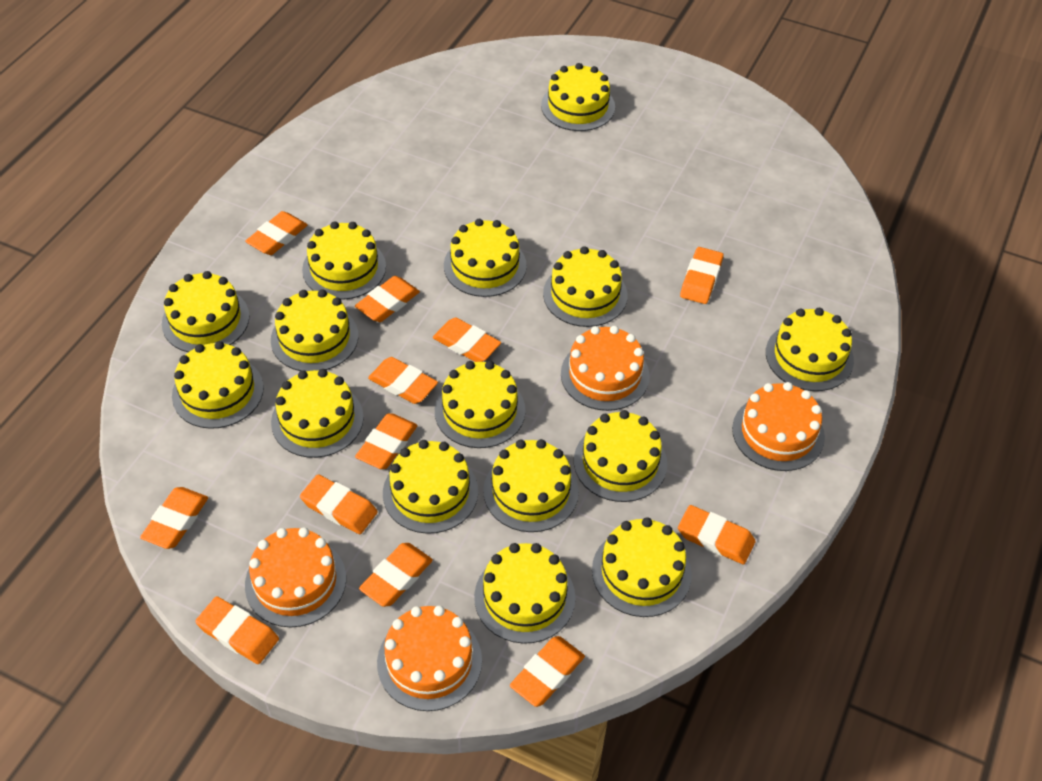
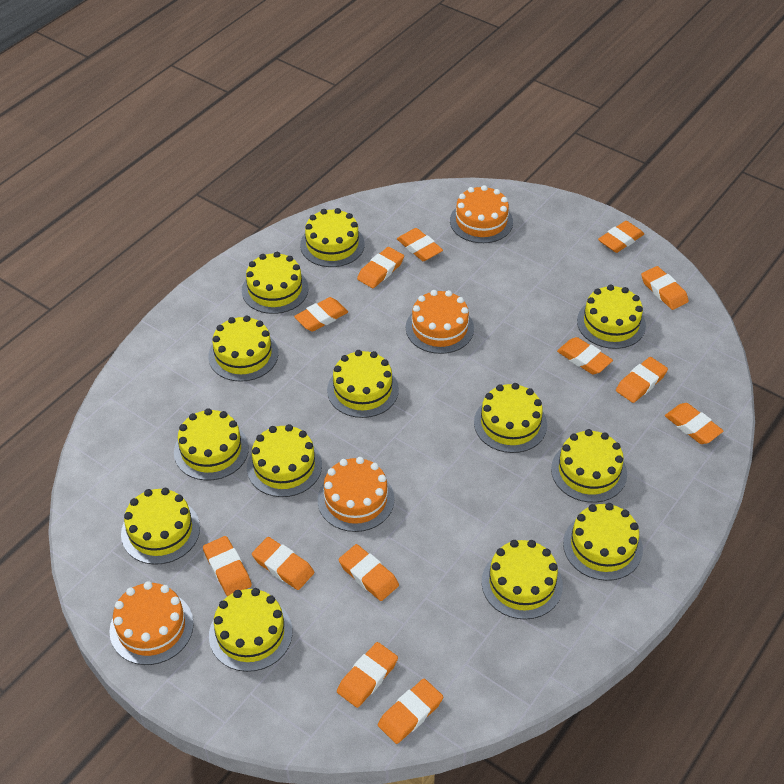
orange eraser: 12 -> 13
yellow cake: 15 -> 13

